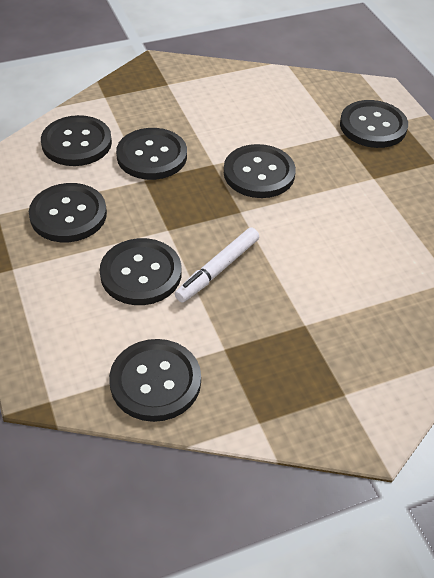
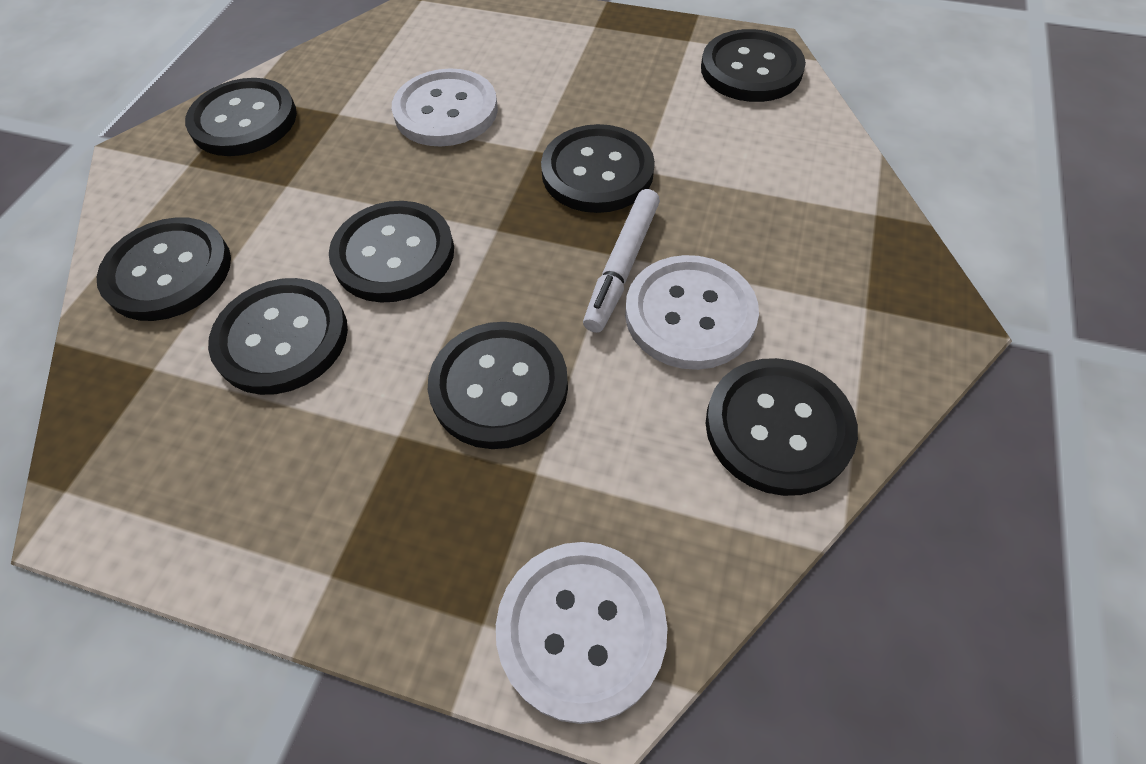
black button: 7 -> 8
white button: 0 -> 3

